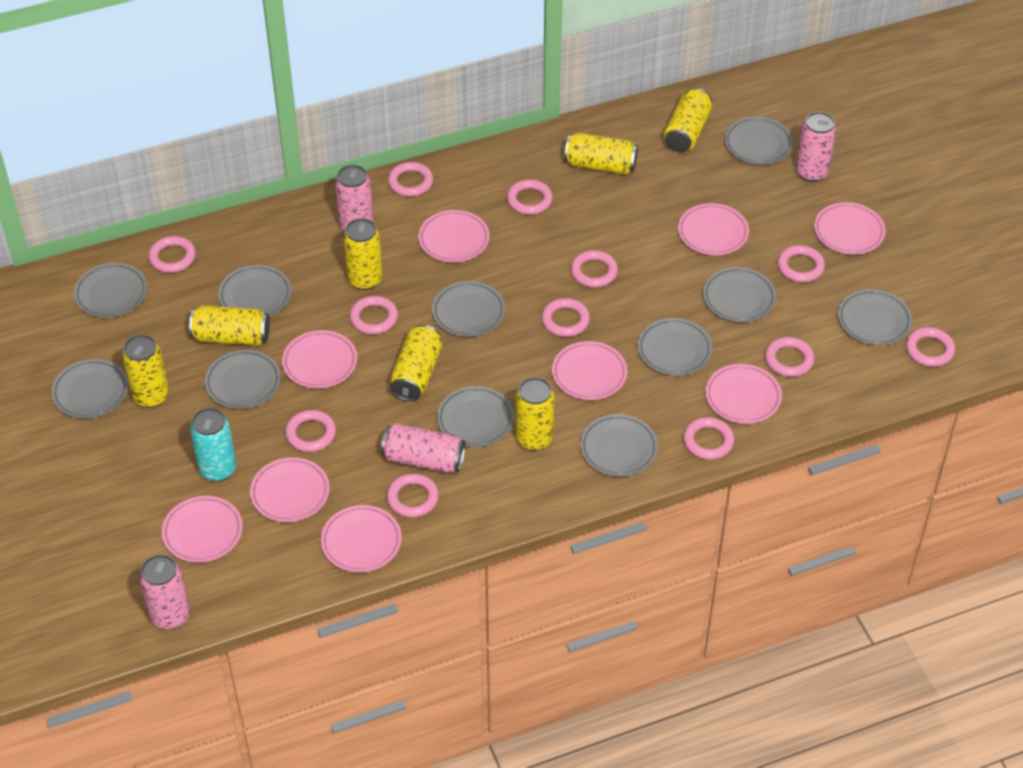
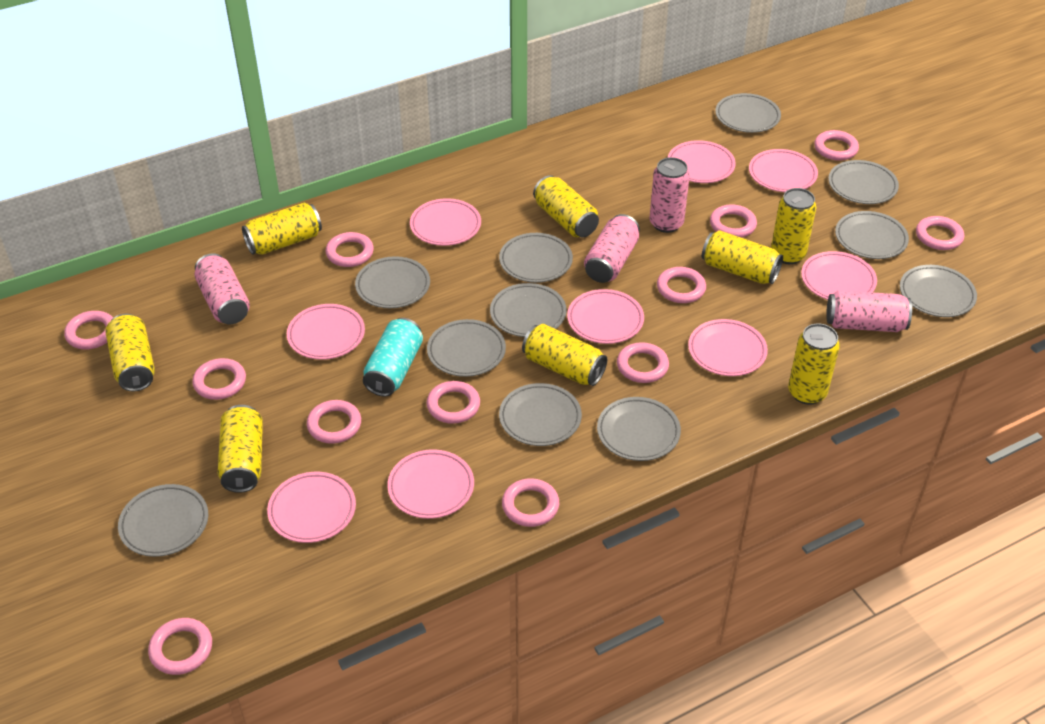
yellow can: 7 -> 8

